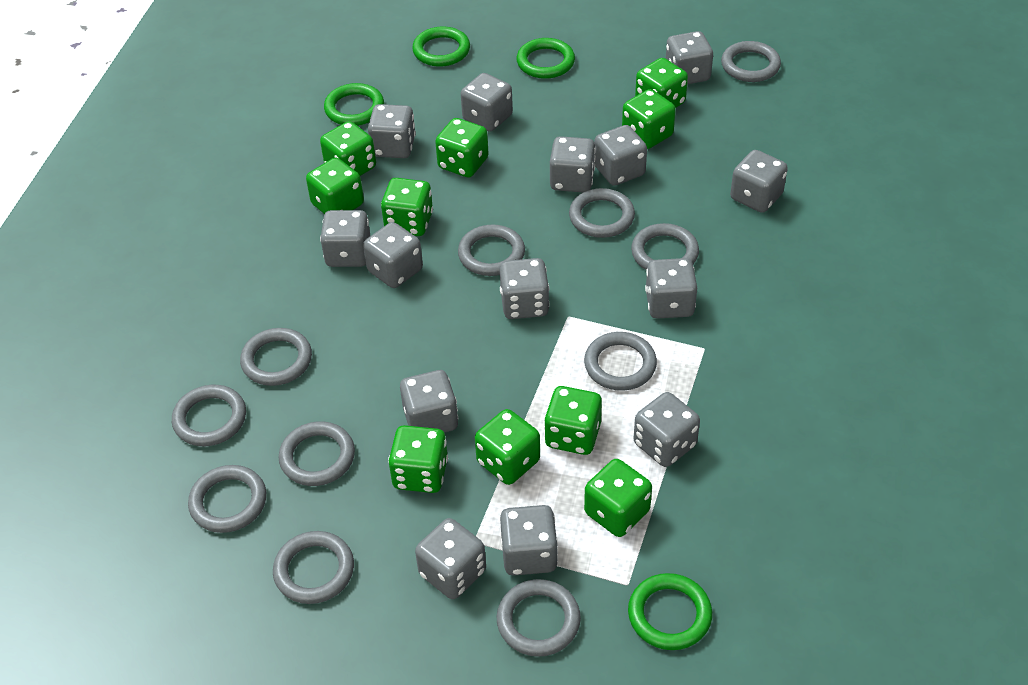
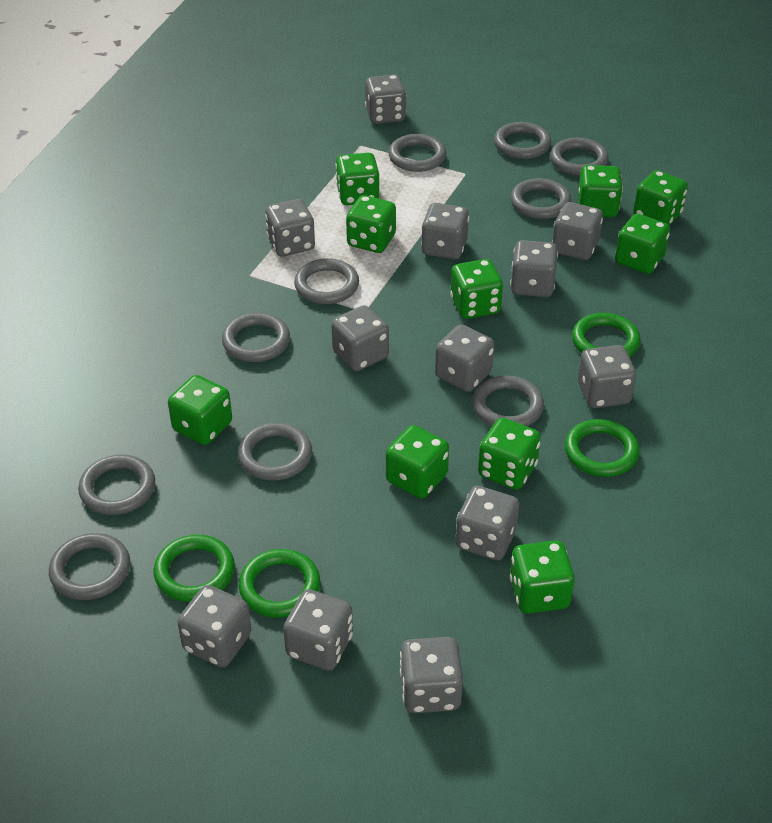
grey dice: 14 -> 12
grey ring: 11 -> 10

